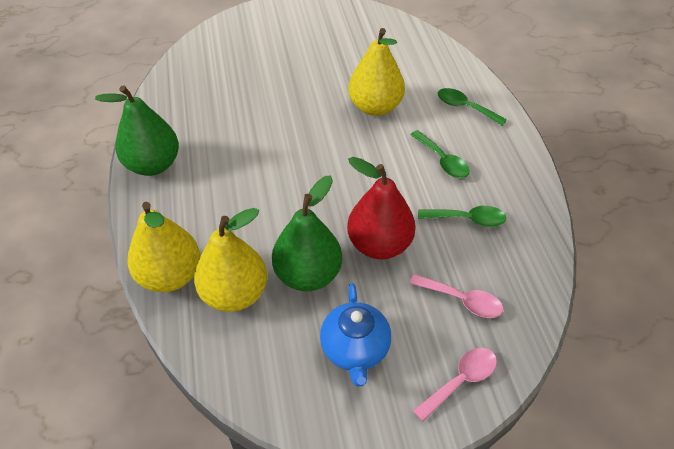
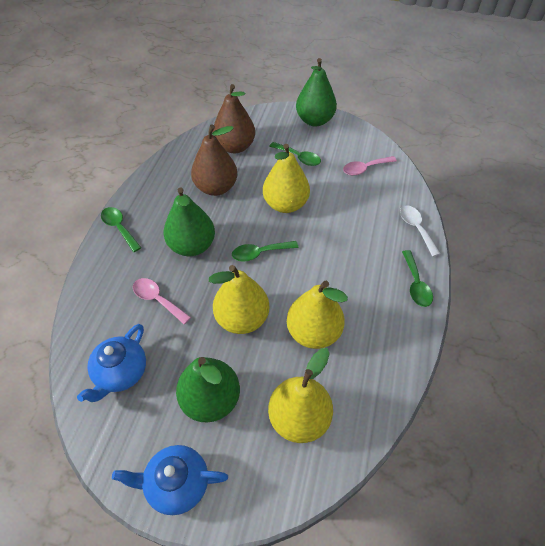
blue teapot: 1 -> 2
brown pear: 0 -> 2
green pear: 2 -> 3
green spoon: 3 -> 4
red pear: 1 -> 0
white spoon: 0 -> 1
yellow pear: 3 -> 4

